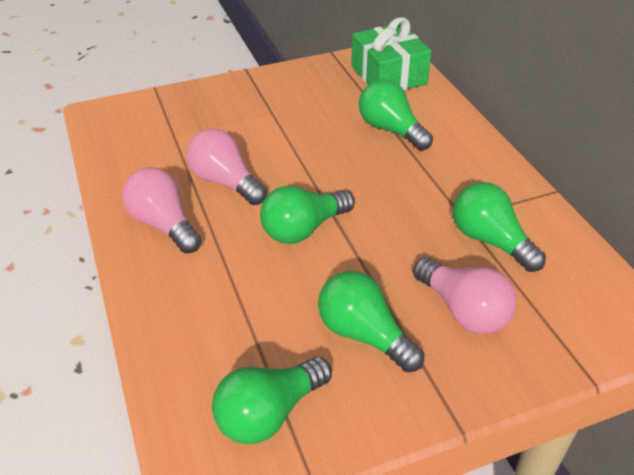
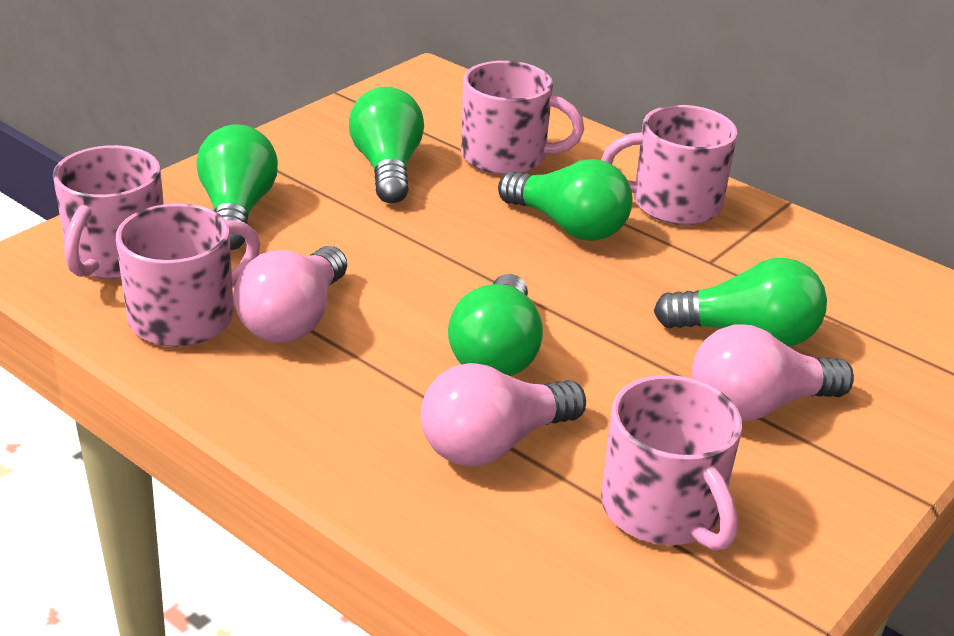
green gift: 1 -> 0
pink mug: 0 -> 5

